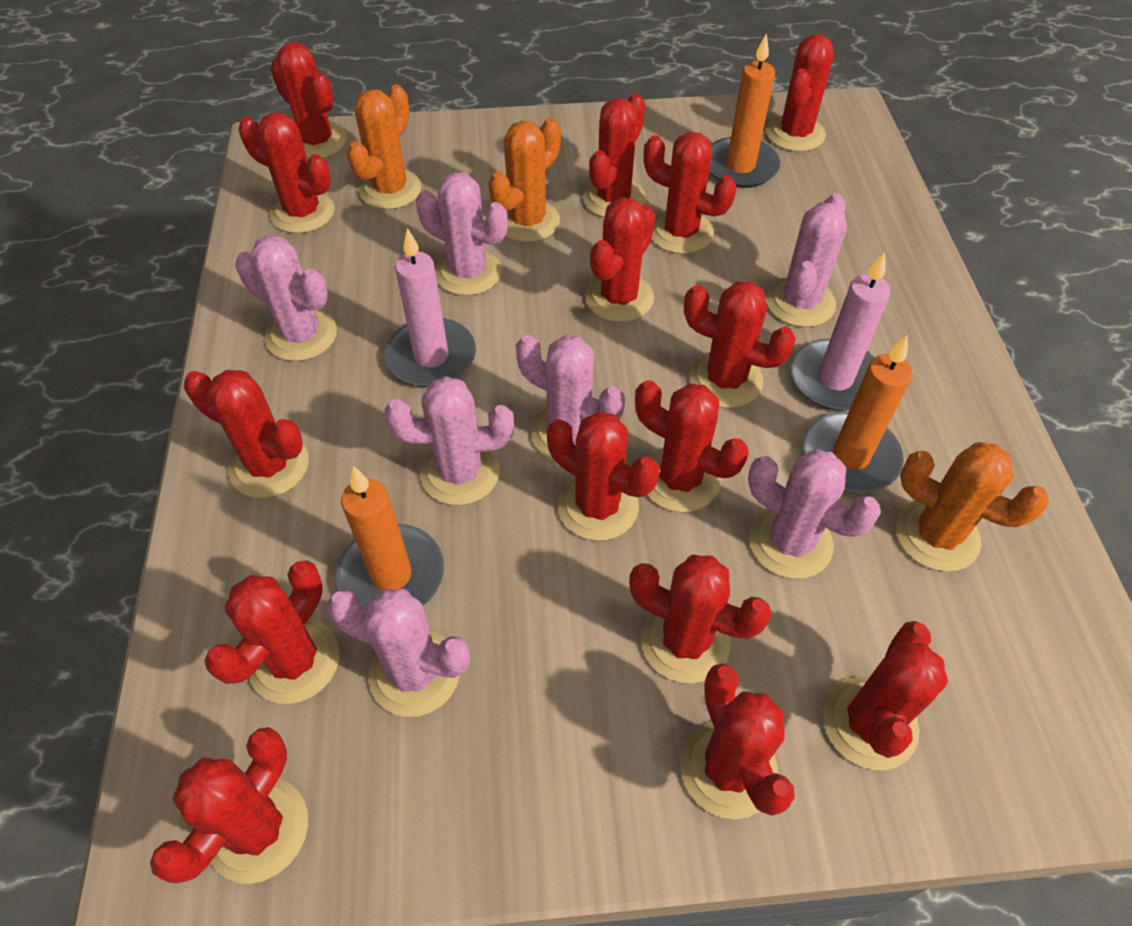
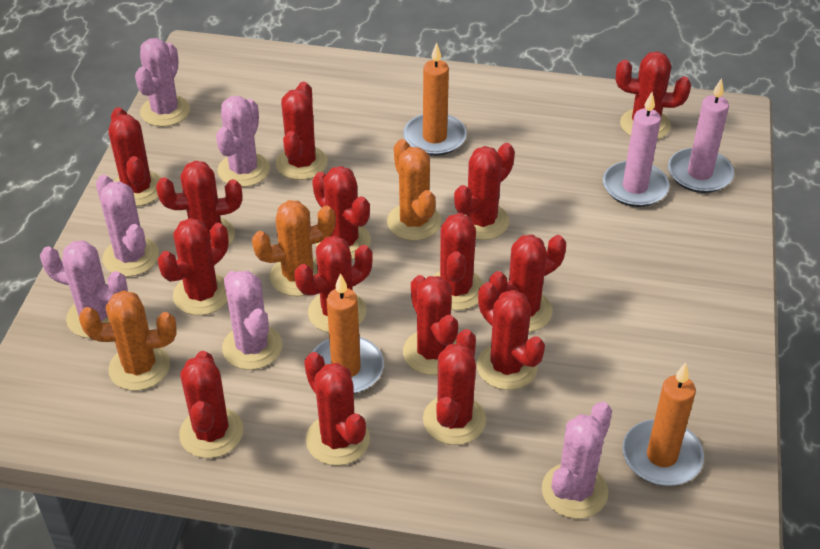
pink cactus: 7 -> 6

